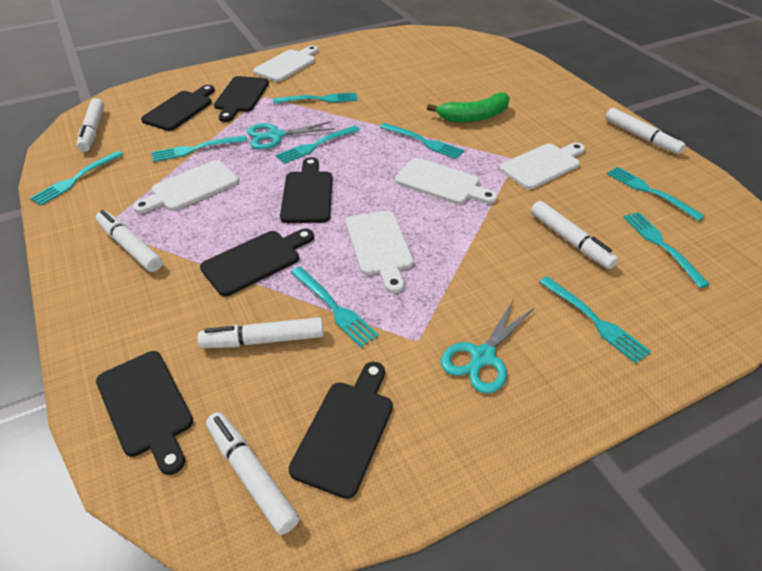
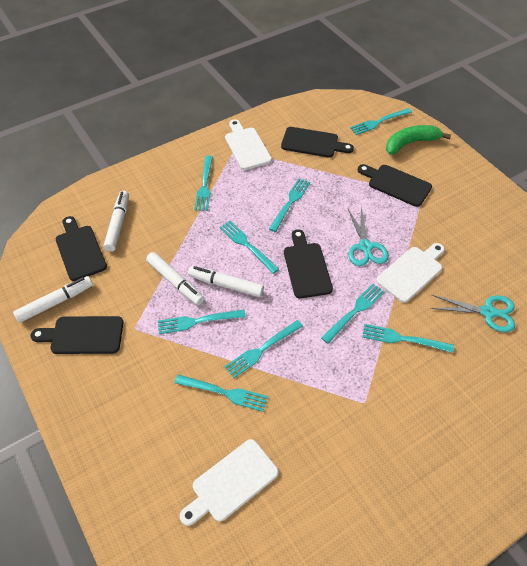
black cutting board: 6 -> 5
white cutting board: 5 -> 3
white marker: 6 -> 4

